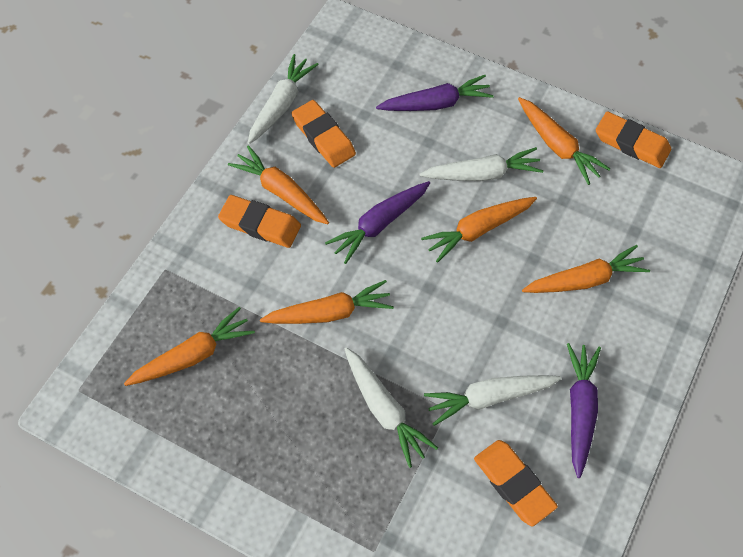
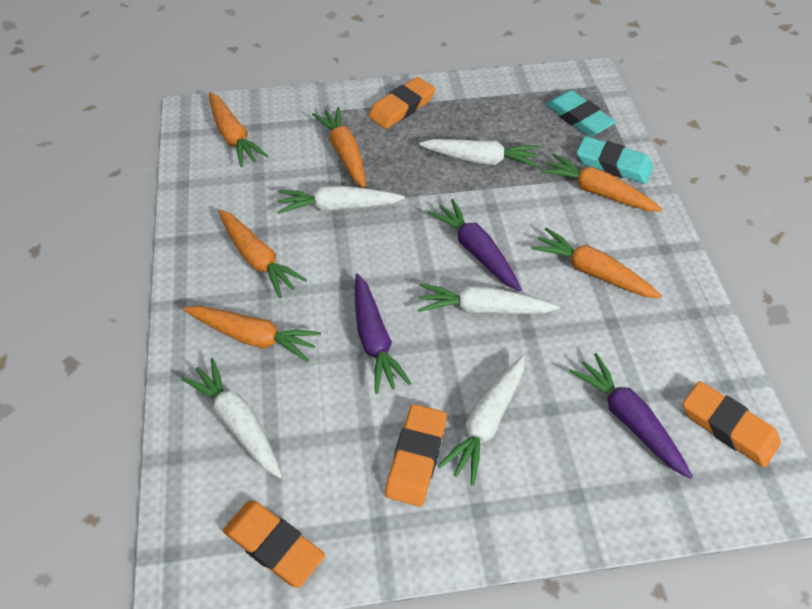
turquoise eraser: 0 -> 2
white carrot: 4 -> 5

